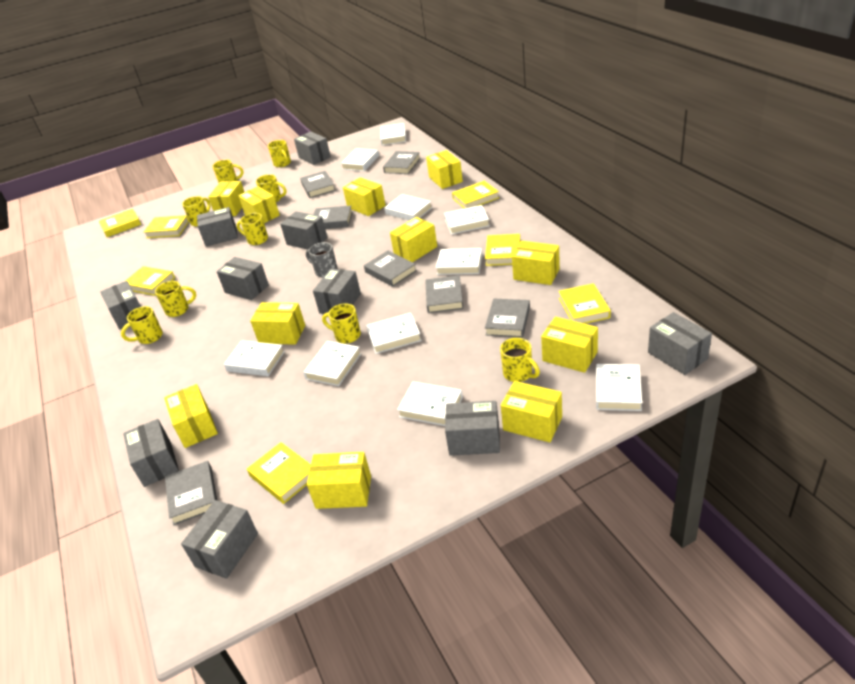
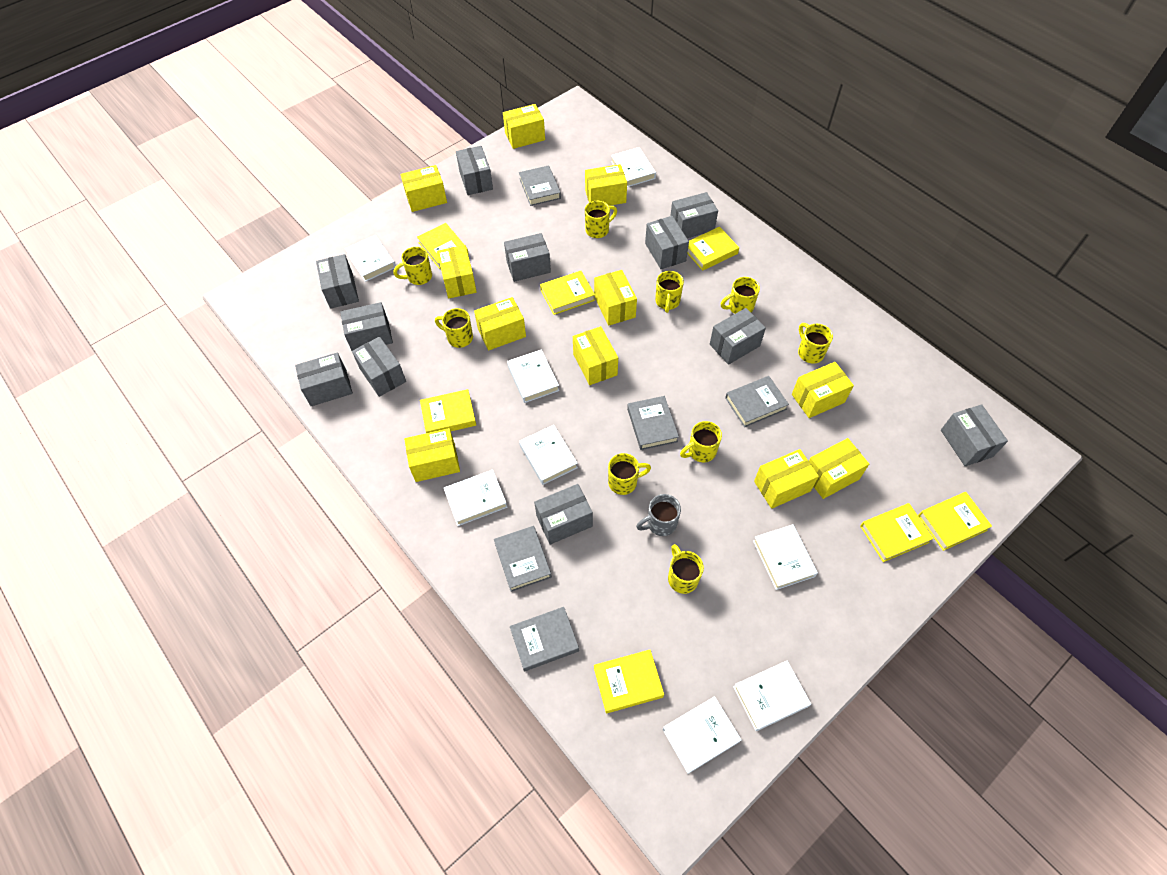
grey book: 7 -> 5
grey box: 10 -> 11
white book: 10 -> 8

